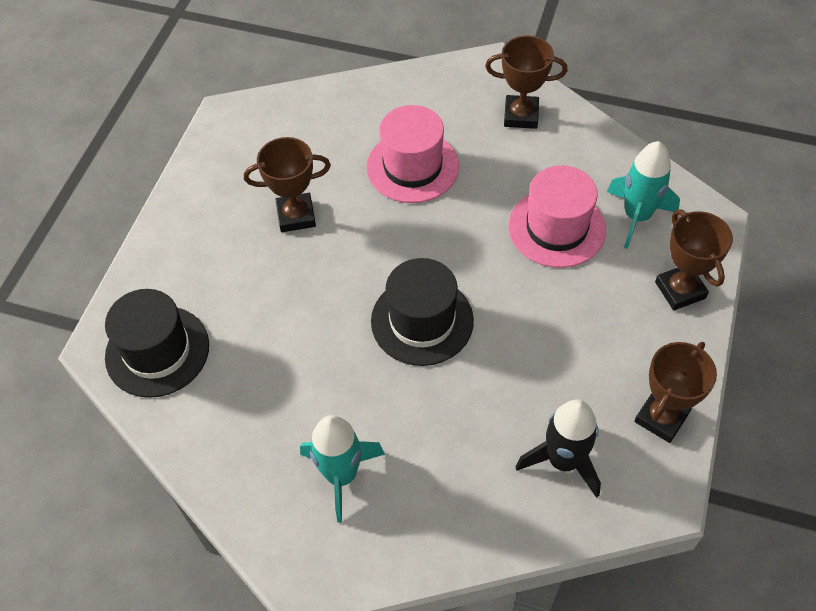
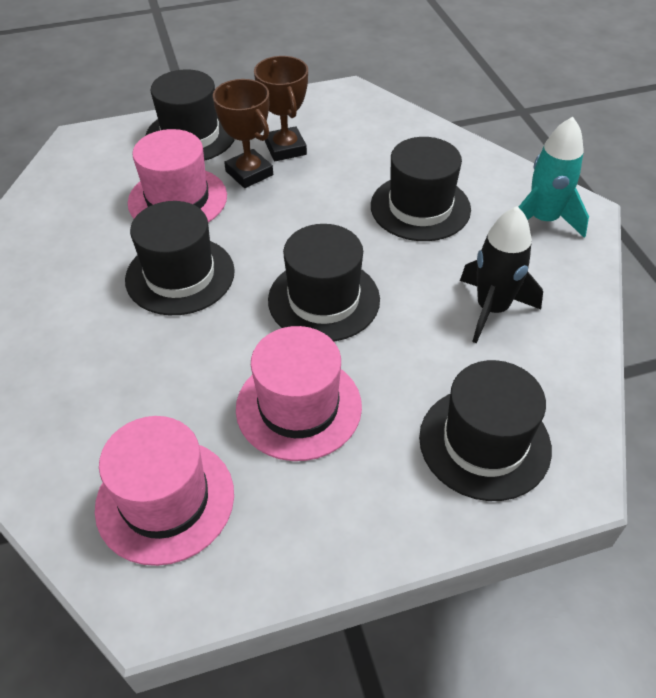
black hat: 2 -> 5
brown trophy: 4 -> 2
pink hat: 2 -> 3
turquoise rocket: 2 -> 1

